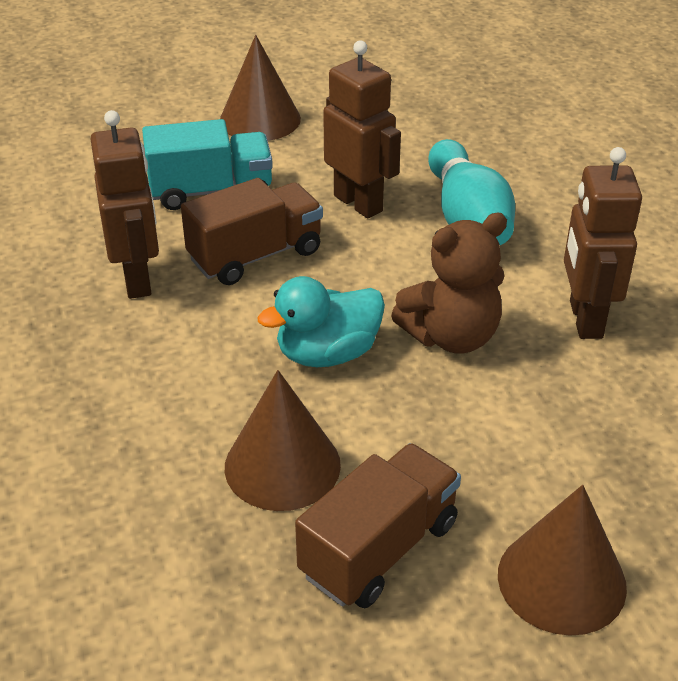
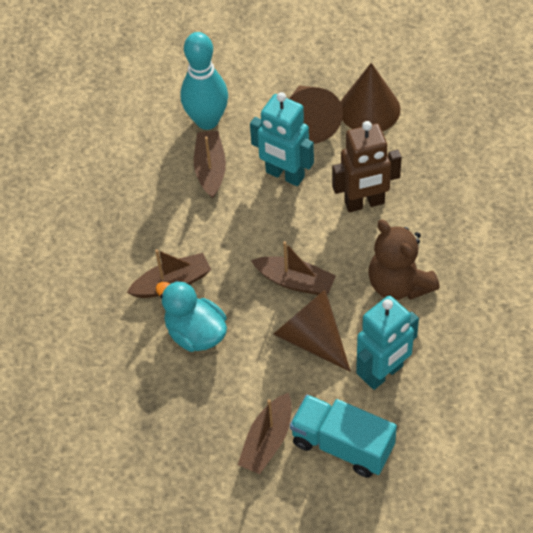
brown boat: 0 -> 4
brown robot: 3 -> 1
brown truck: 2 -> 0
turquoise robot: 0 -> 2

